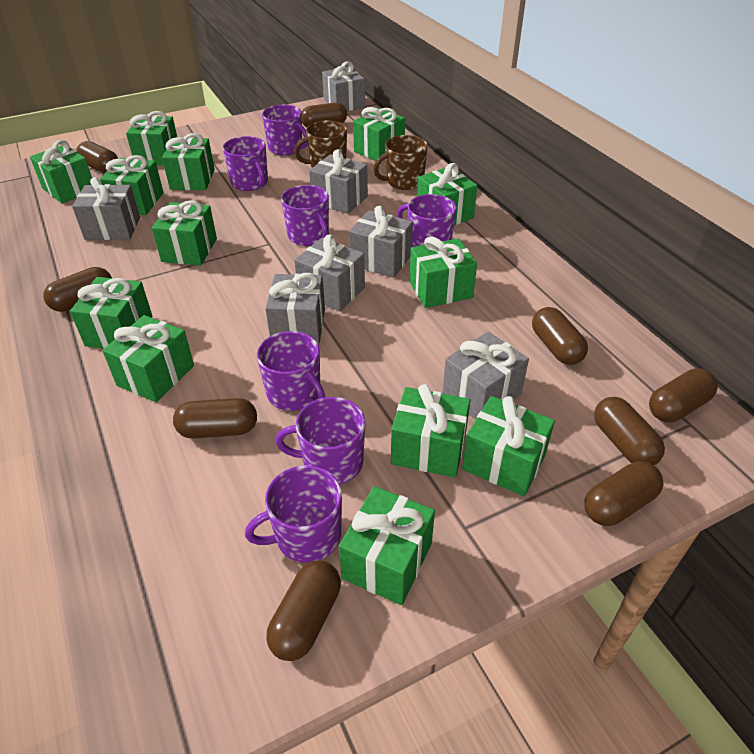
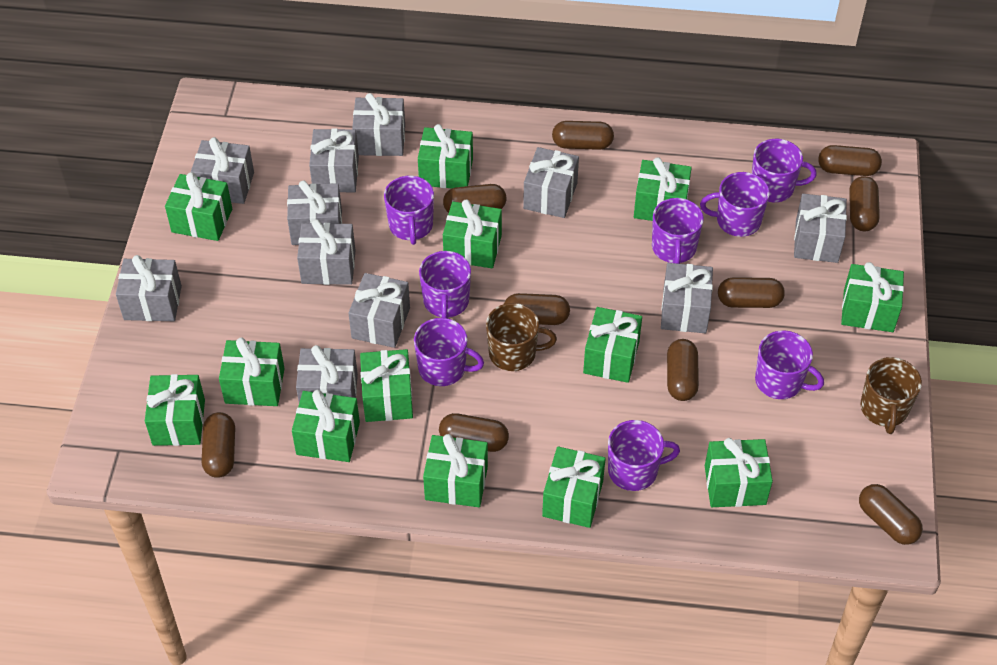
brown capsule: 9 -> 10
grey gift: 7 -> 11
purple mug: 7 -> 8

